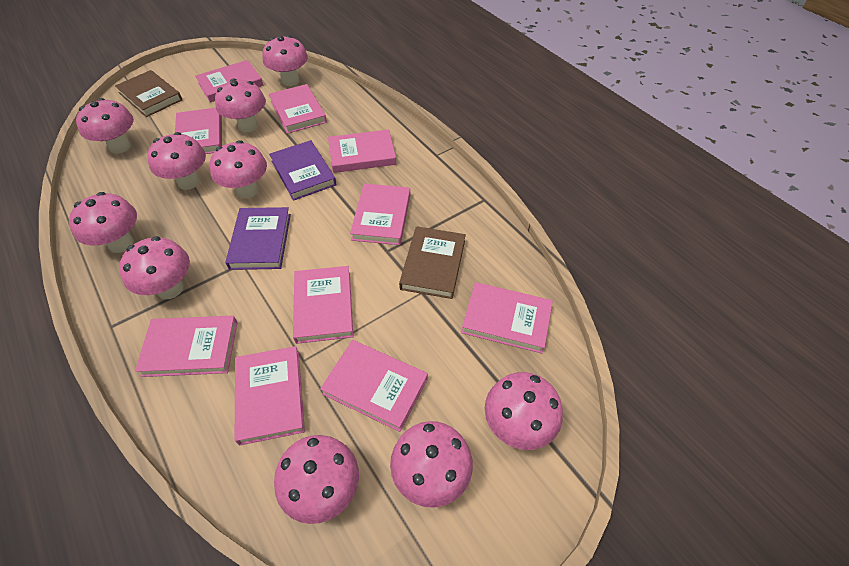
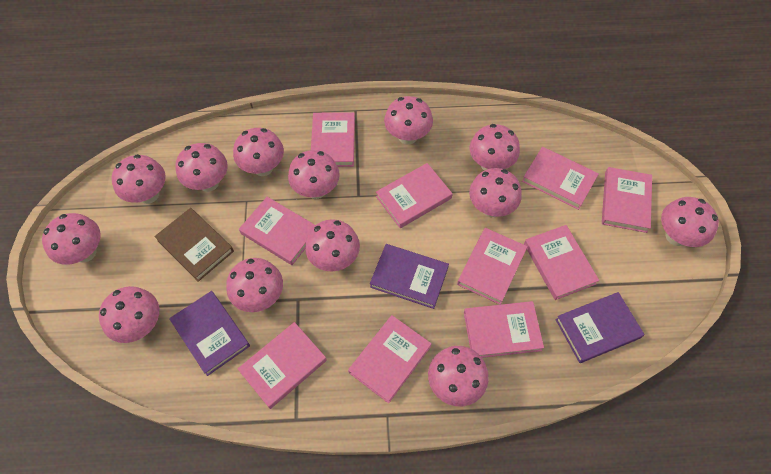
brown book: 2 -> 1
pink mushroom: 10 -> 13
purple book: 2 -> 3

